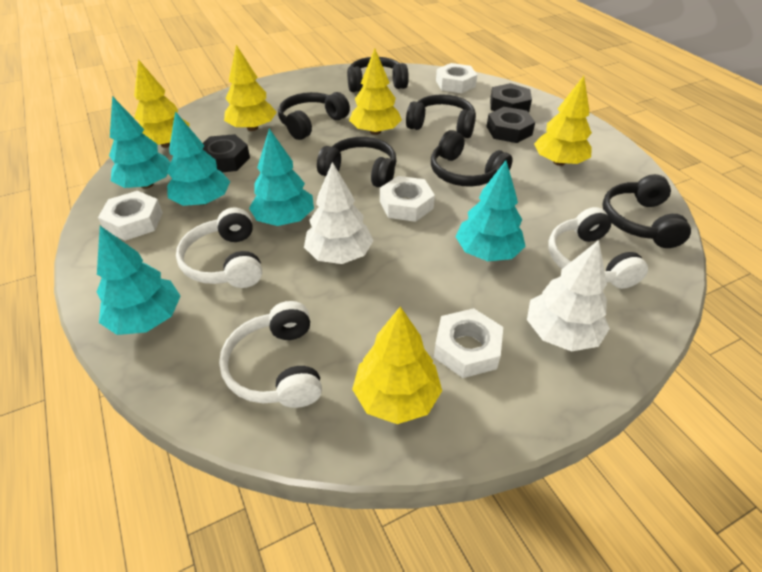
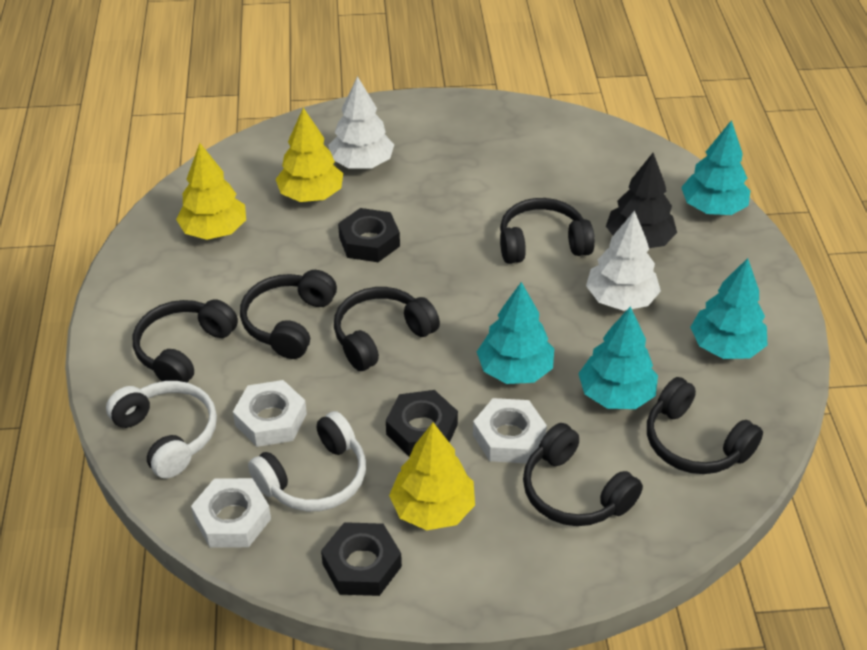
black tree: 0 -> 1
turquoise tree: 5 -> 4
white headphones: 3 -> 2
white nut: 4 -> 3
yellow tree: 5 -> 3

